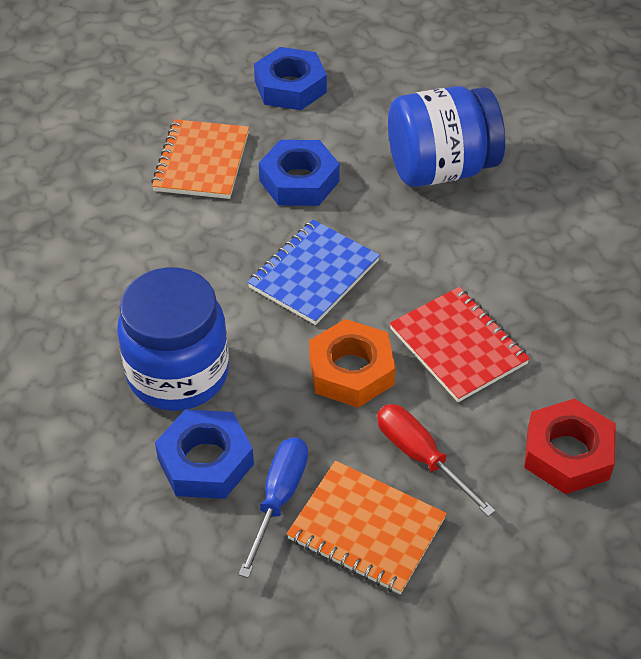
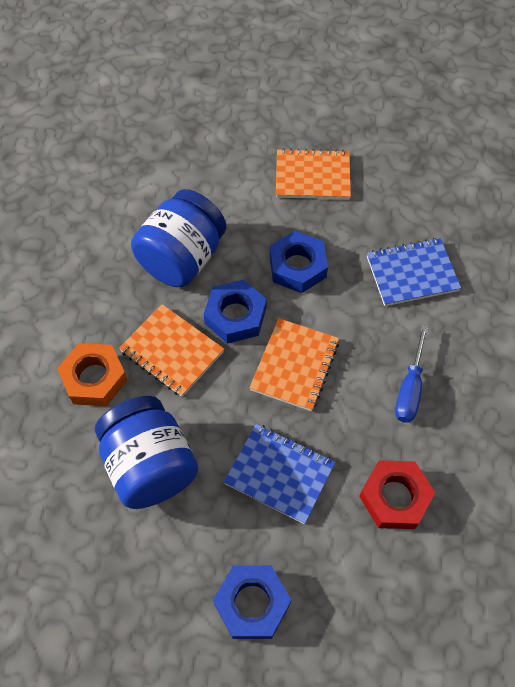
blue notebook: 1 -> 2
orange notebook: 2 -> 3
red notebook: 1 -> 0
red screwdriver: 1 -> 0

